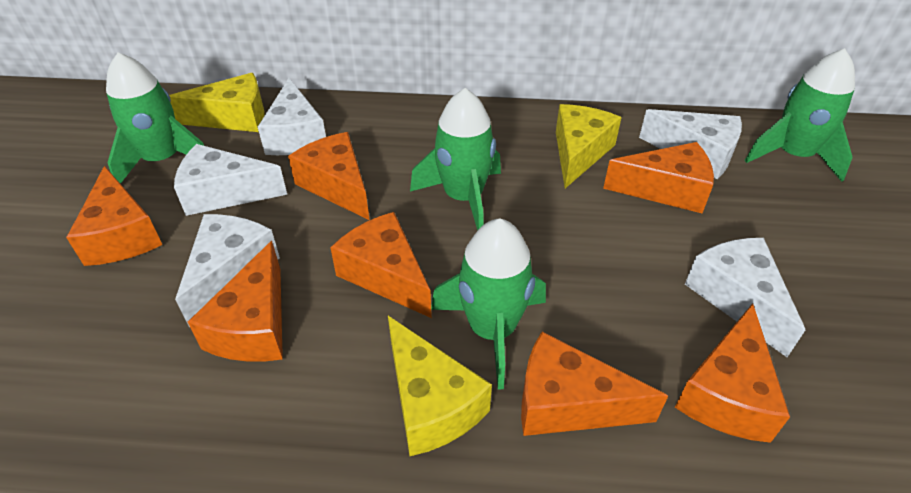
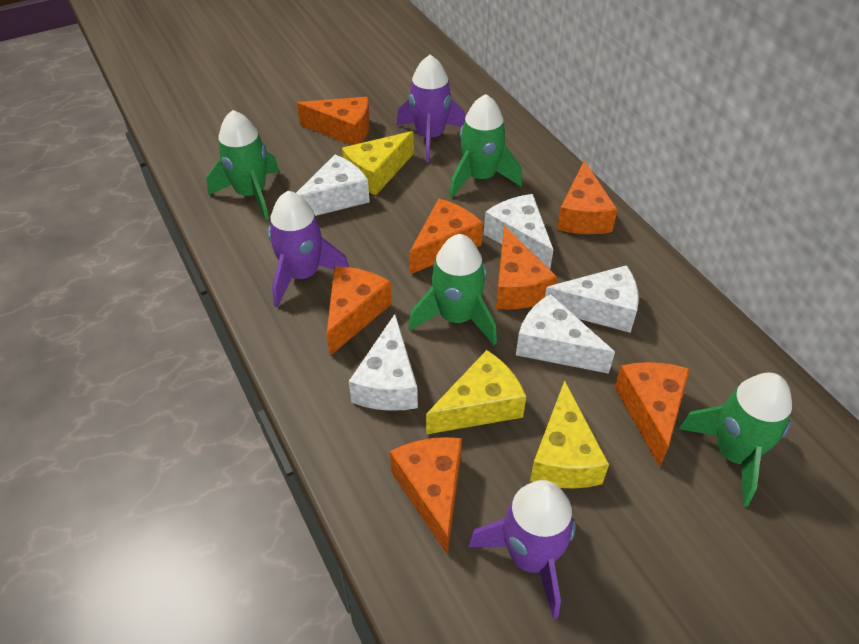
purple rocket: 0 -> 3

